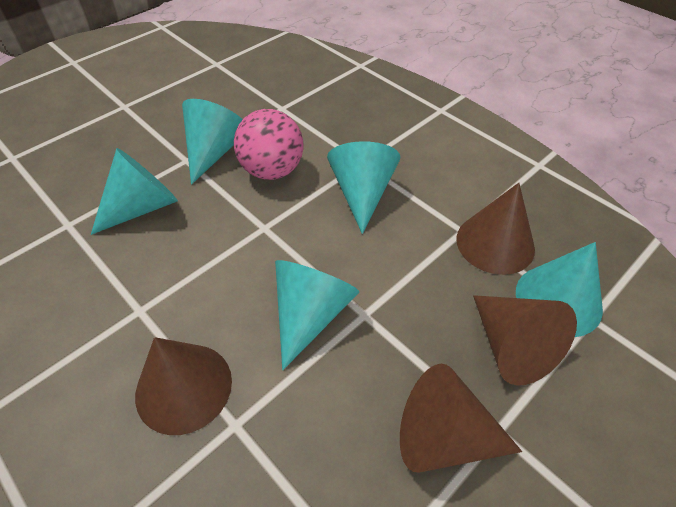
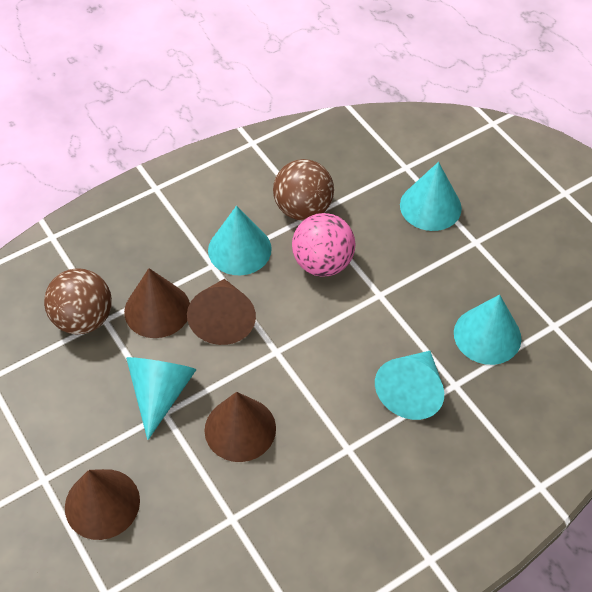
brown ball: 0 -> 2

